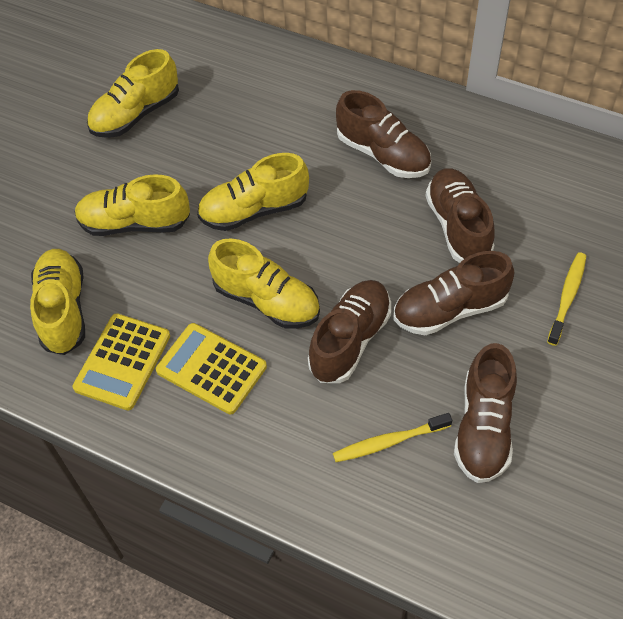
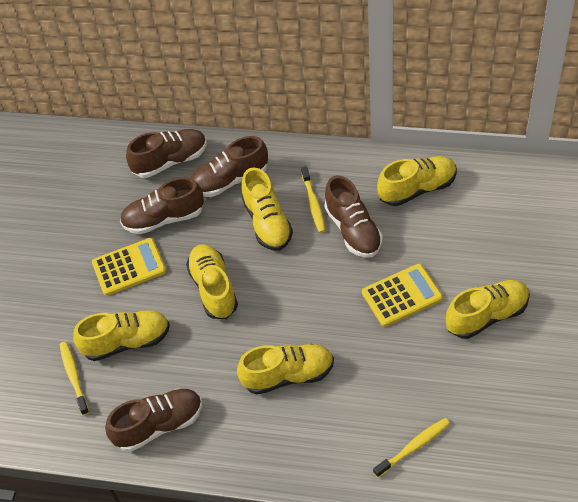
yellow shoe: 5 -> 6
yellow toothbrush: 2 -> 3

